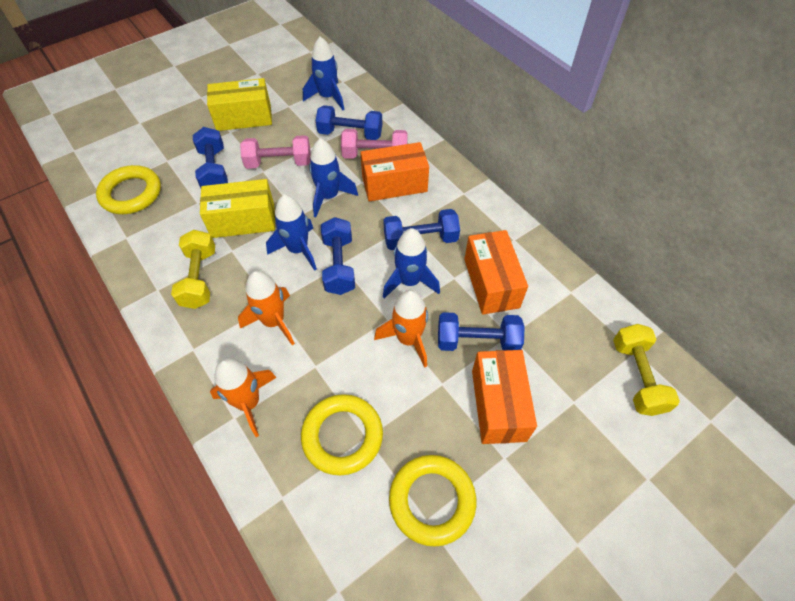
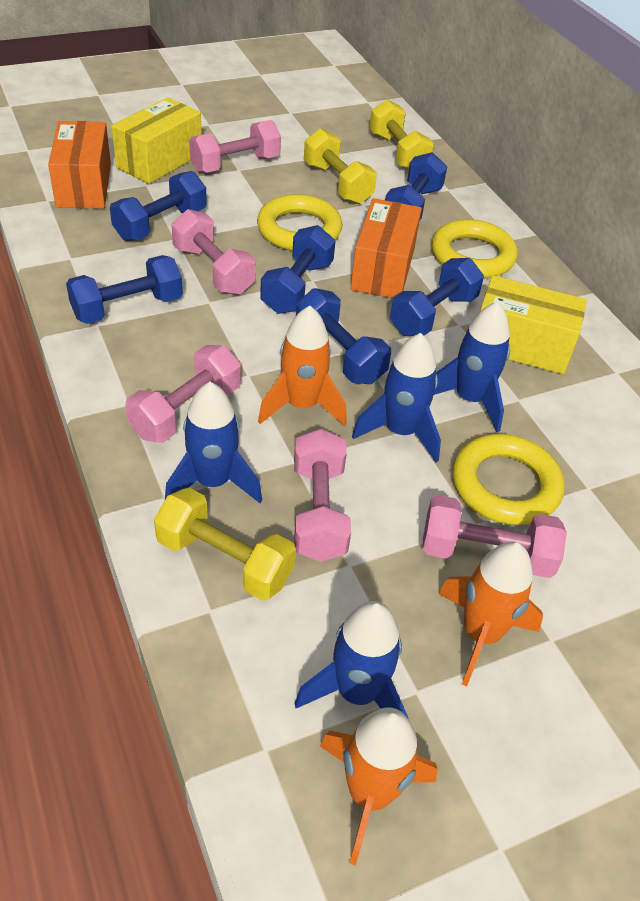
blue dumbbell: 5 -> 6
orange box: 3 -> 2
pink dumbbell: 2 -> 5
yellow dumbbell: 2 -> 3

